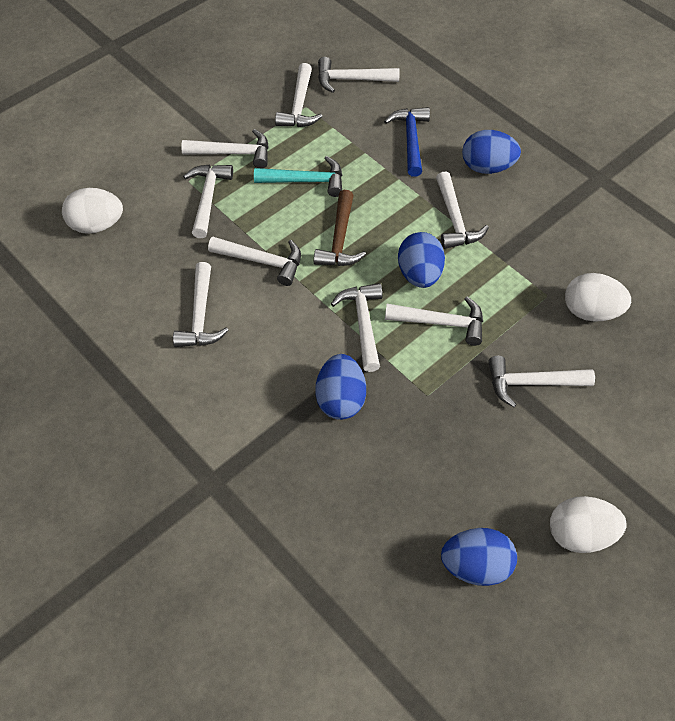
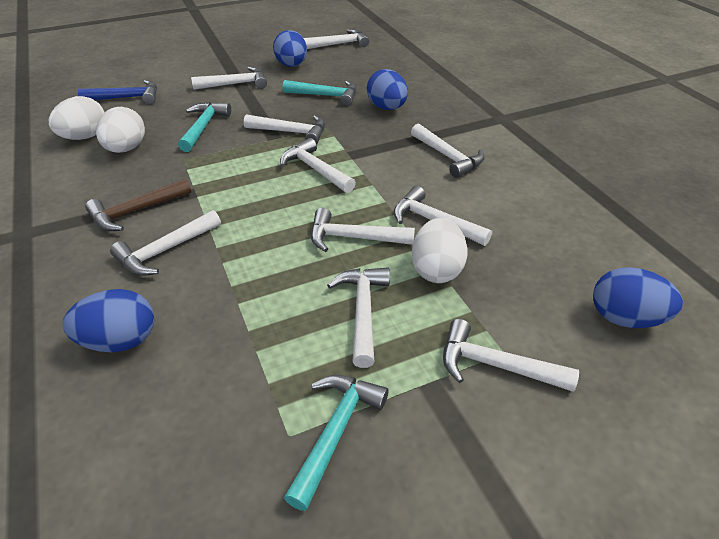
turquoise hammer: 1 -> 3

